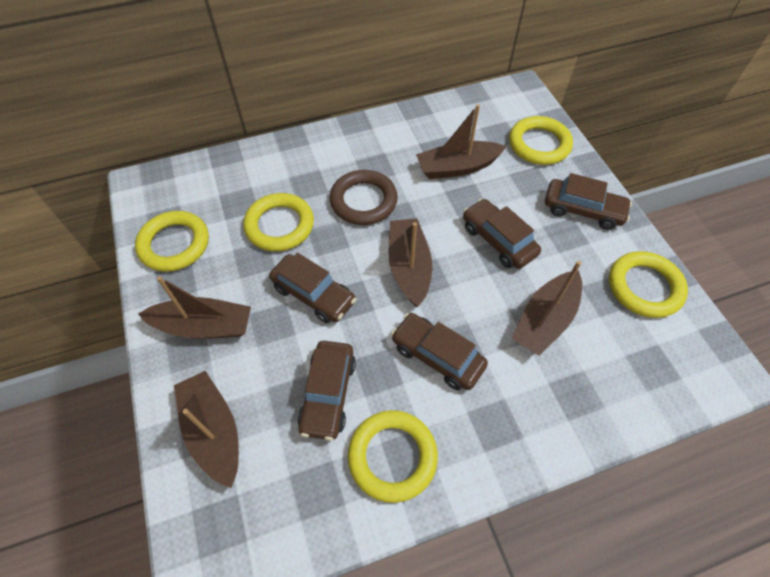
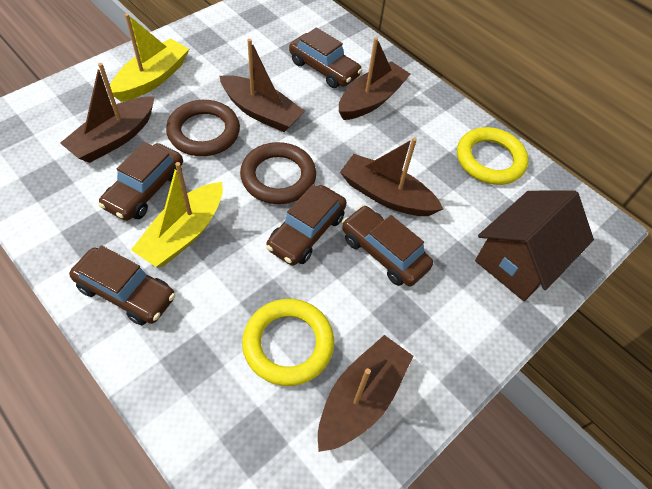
brown house: 0 -> 1
brown ring: 1 -> 2
yellow boat: 0 -> 2
yellow ring: 5 -> 2

